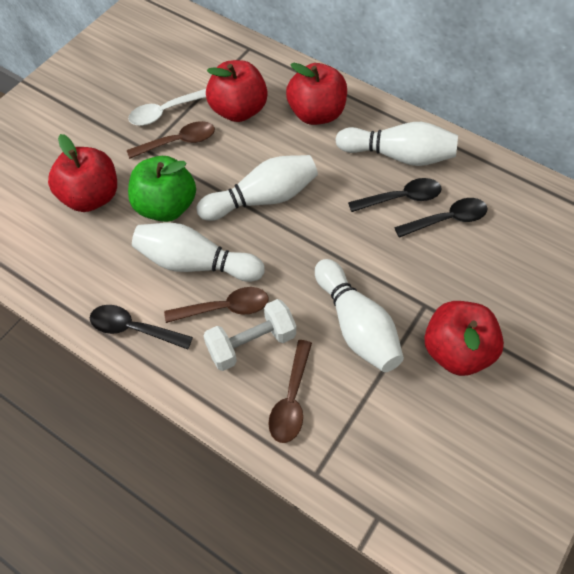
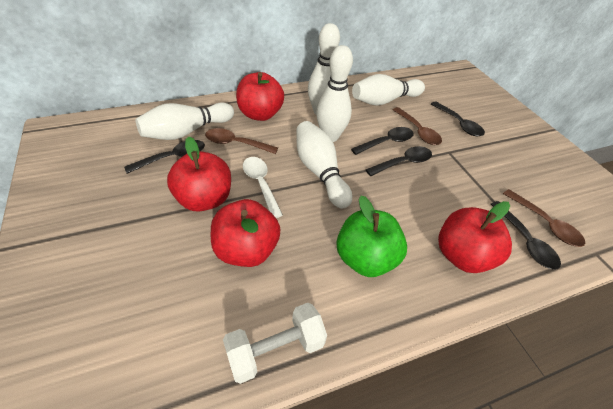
black spoon: 3 -> 5
white bowling pin: 4 -> 5

